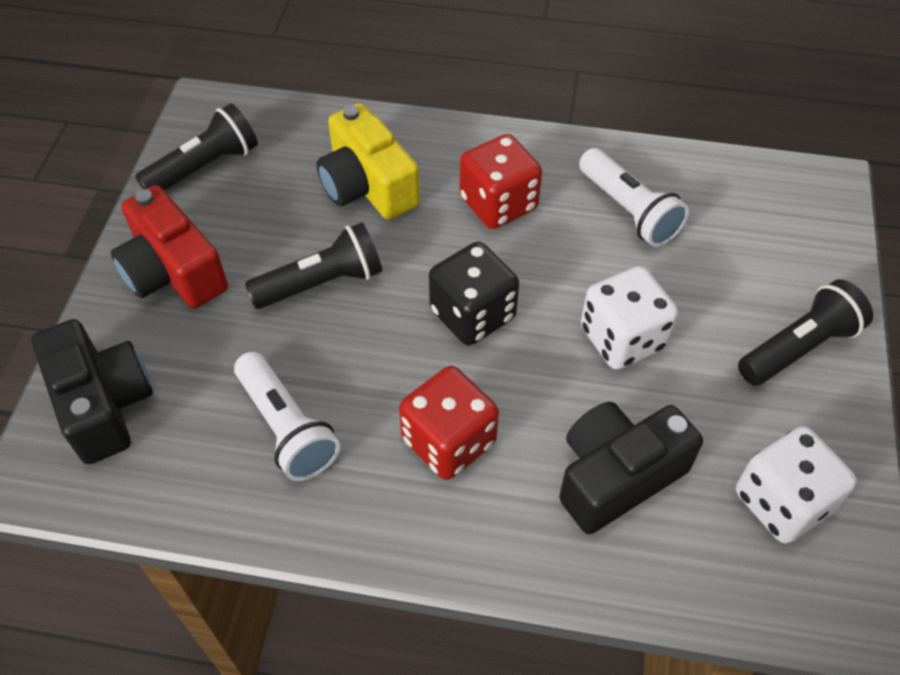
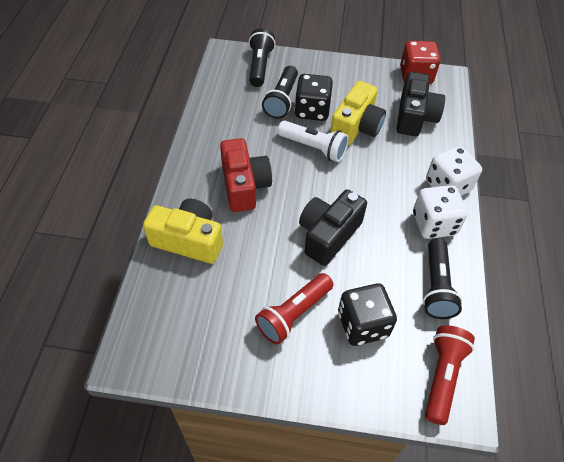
black dice: 1 -> 2
red dice: 2 -> 1
red flashlight: 0 -> 2
white flashlight: 2 -> 1
yellow camera: 1 -> 2

